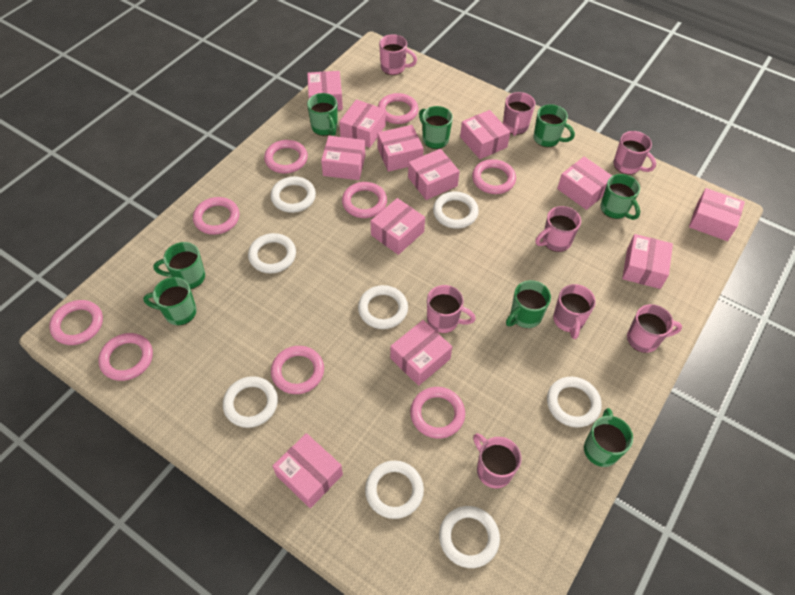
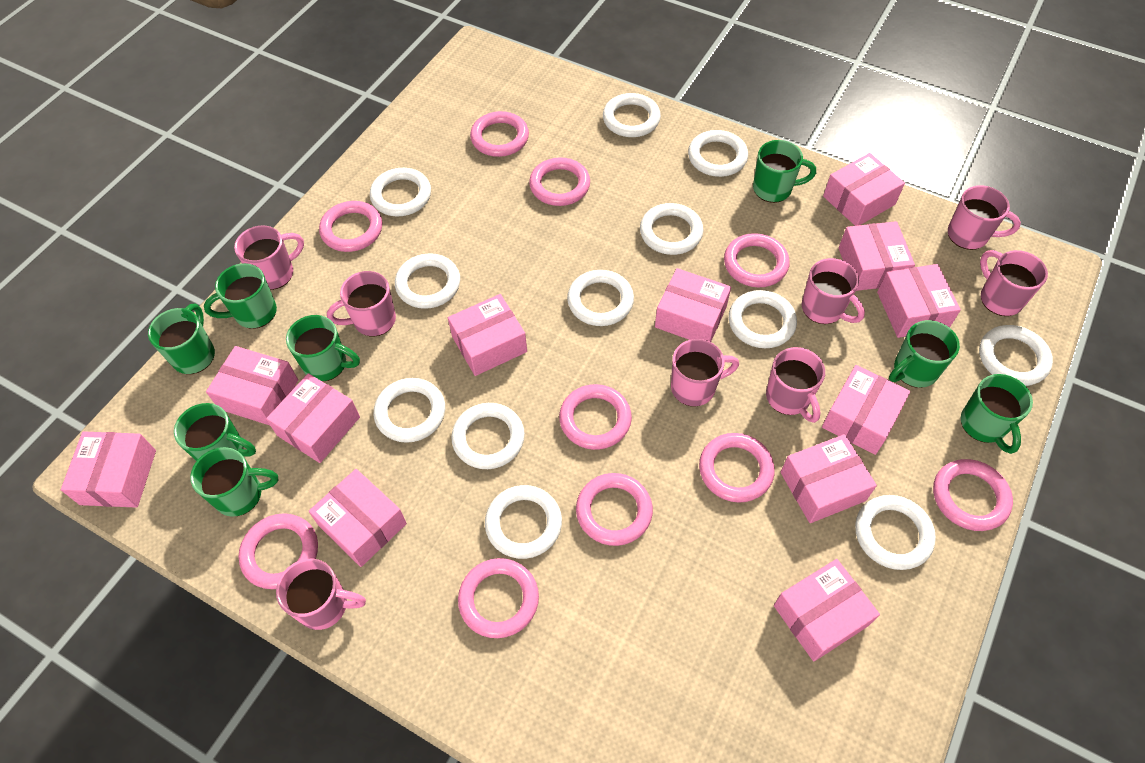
pink ring: 9 -> 10
white ring: 8 -> 12

